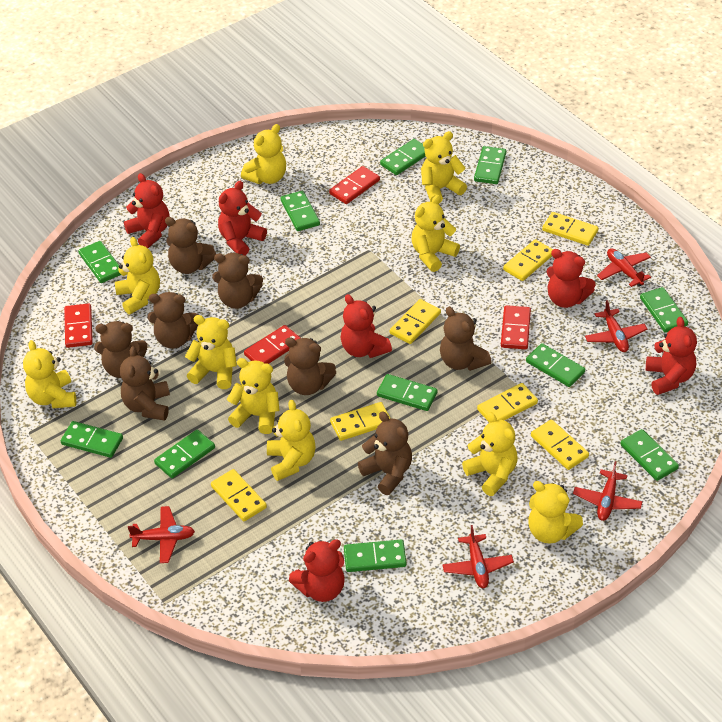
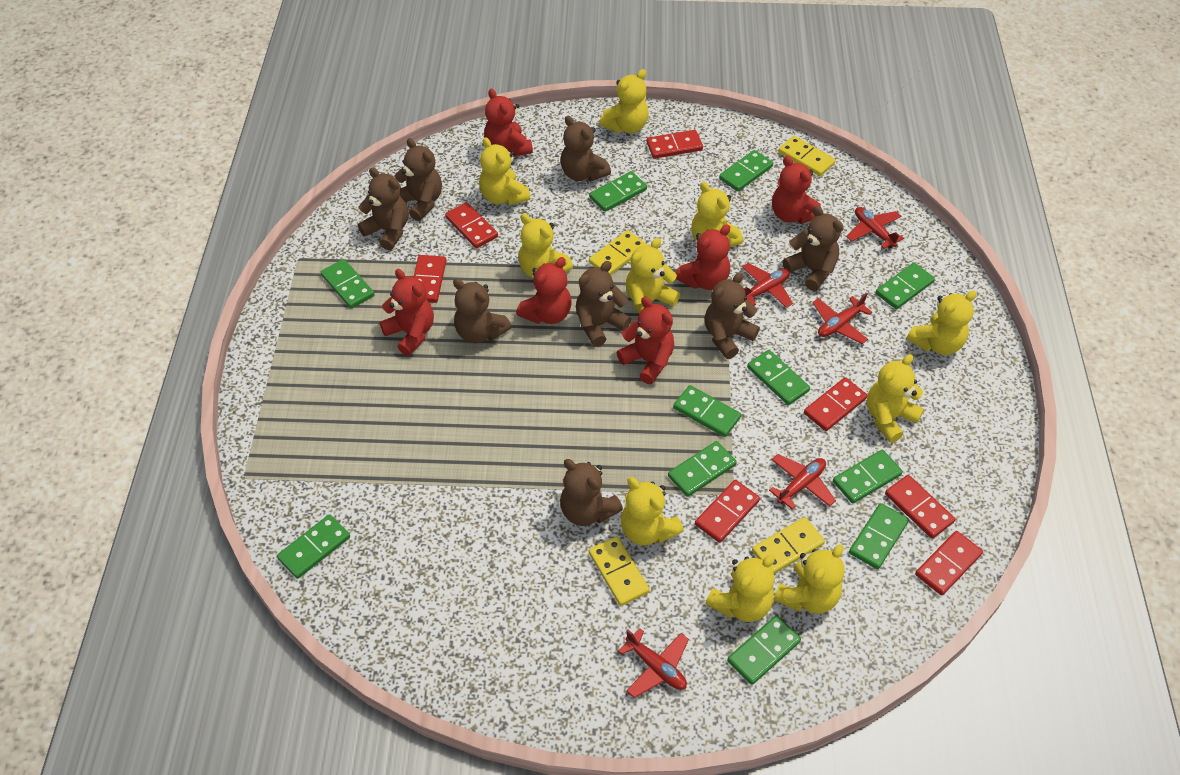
red domino: 4 -> 7
yellow domino: 7 -> 4

